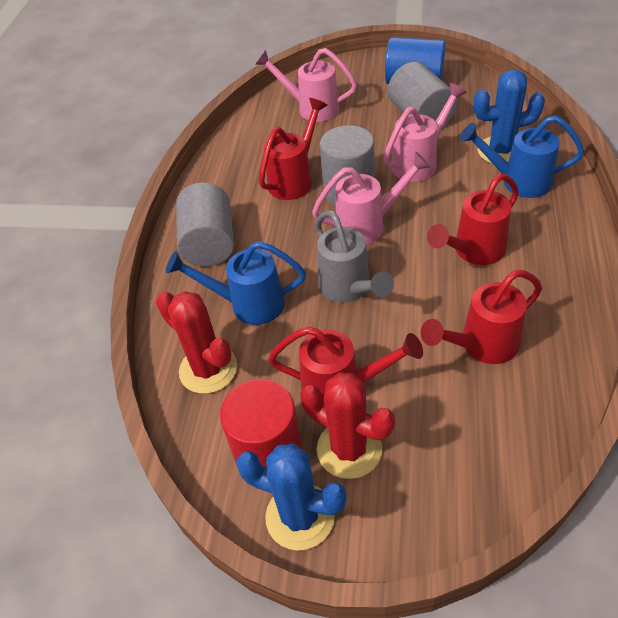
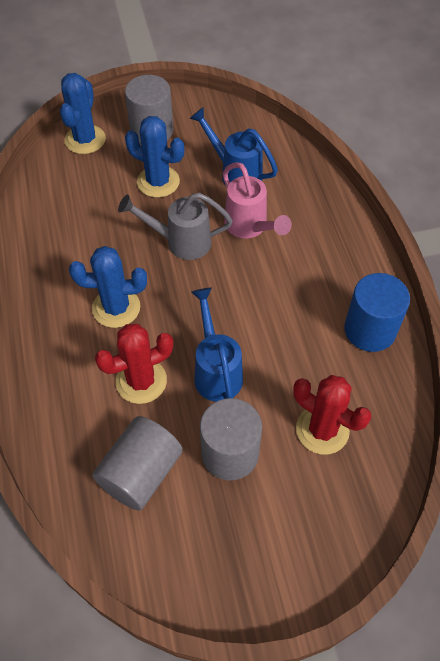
blue cactus: 2 -> 3
pink watering can: 3 -> 1
red cylinder: 1 -> 0
red watering can: 4 -> 0

